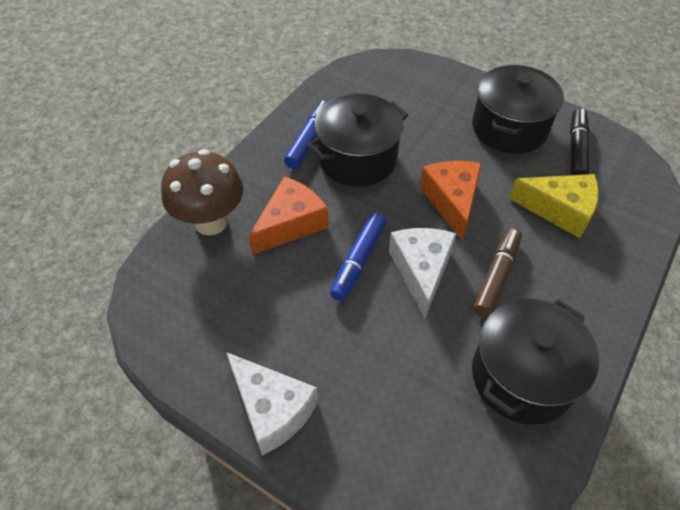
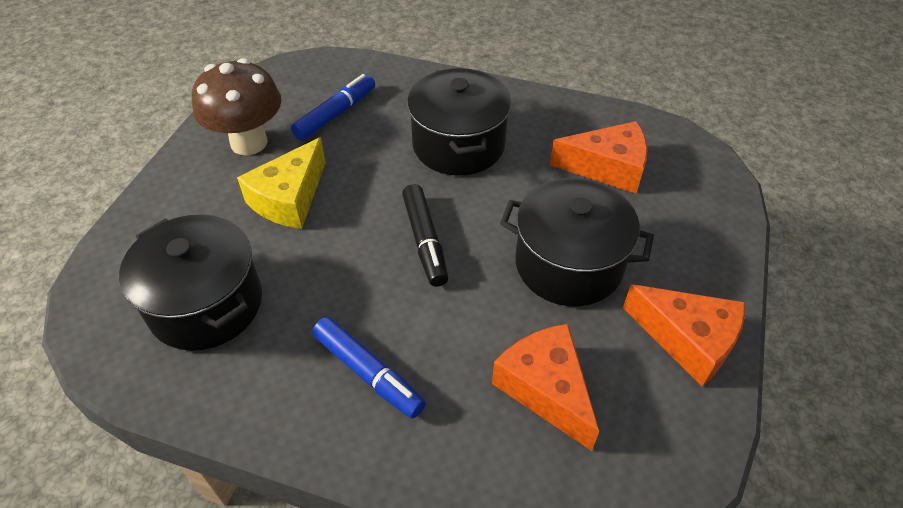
brown marker: 1 -> 0
orange cheese: 2 -> 3
white cheese: 2 -> 0

